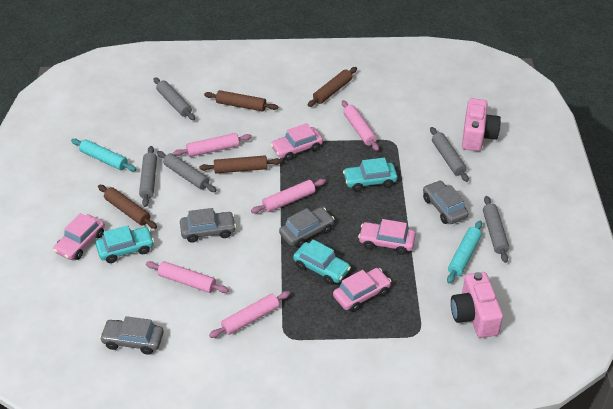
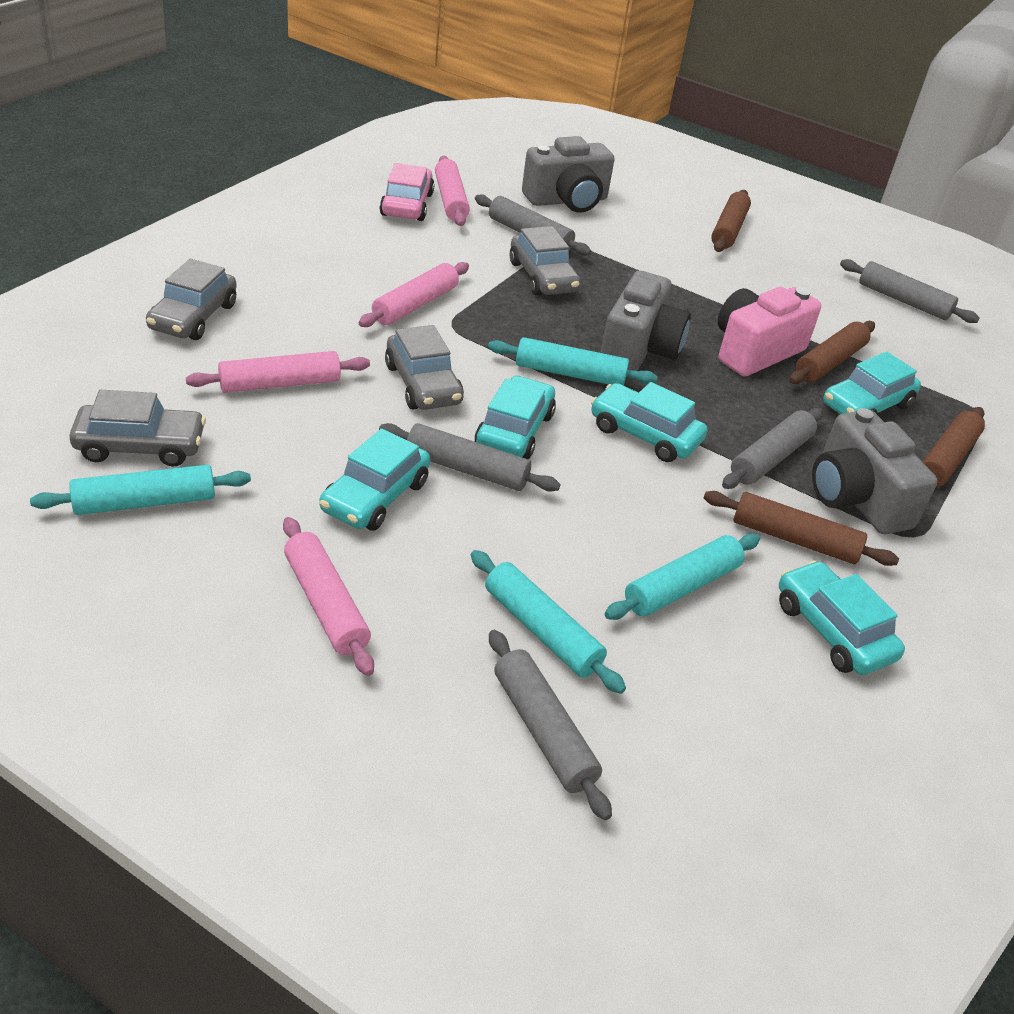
grey camera: 0 -> 3
pink camera: 2 -> 1
pink car: 4 -> 1
pink rolling pin: 5 -> 4
turquoise car: 3 -> 5
turquoise rolling pin: 2 -> 4

